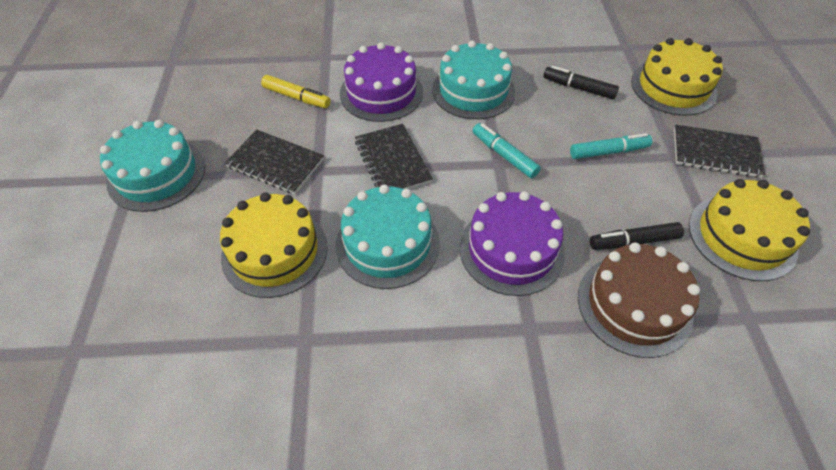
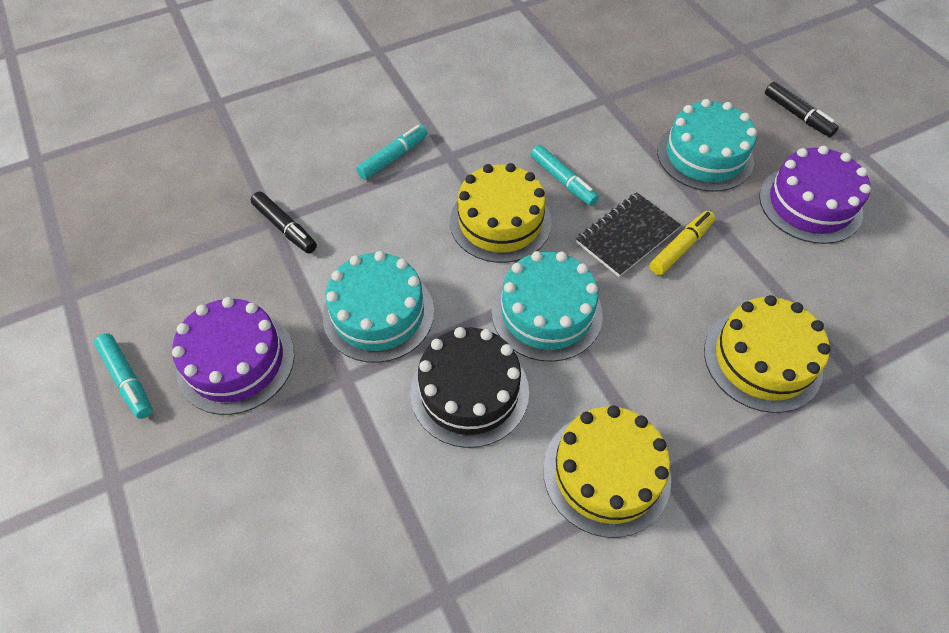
black cake: 0 -> 1
black notebook: 3 -> 1
brown cake: 1 -> 0
turquoise marker: 2 -> 3

